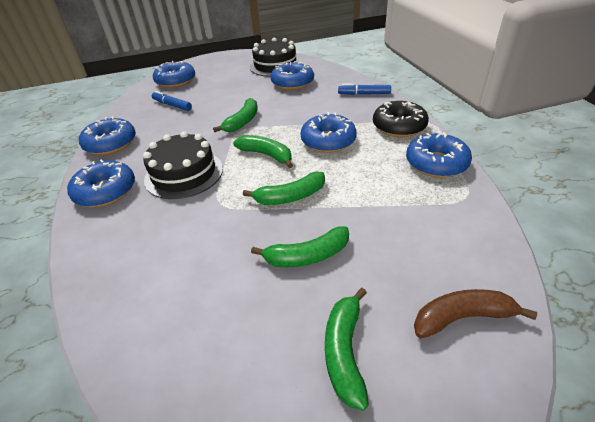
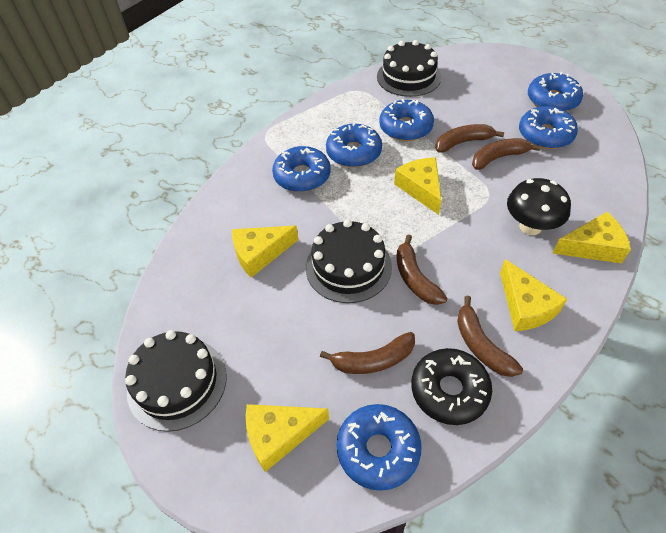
black cake: 2 -> 3
black mushroom: 0 -> 1
blue marker: 2 -> 0
brown banana: 1 -> 5
green banana: 5 -> 0
yellow cheese: 0 -> 5

